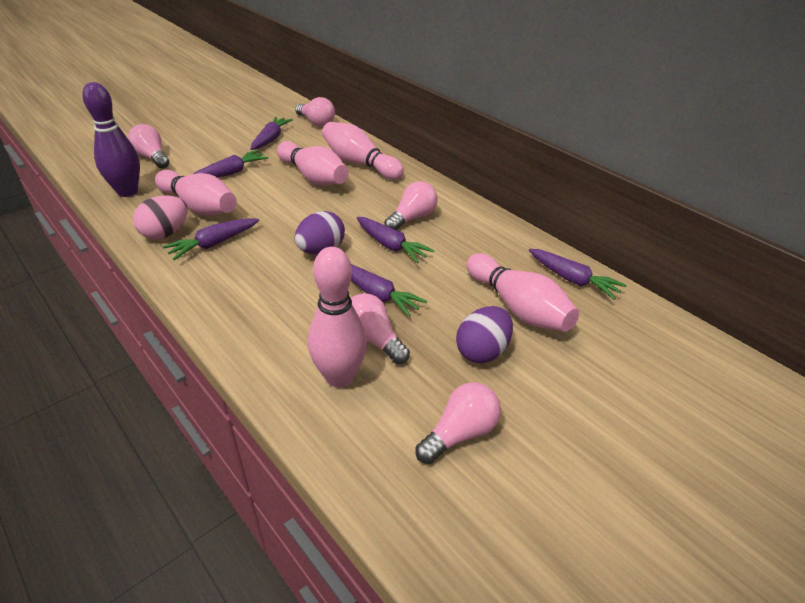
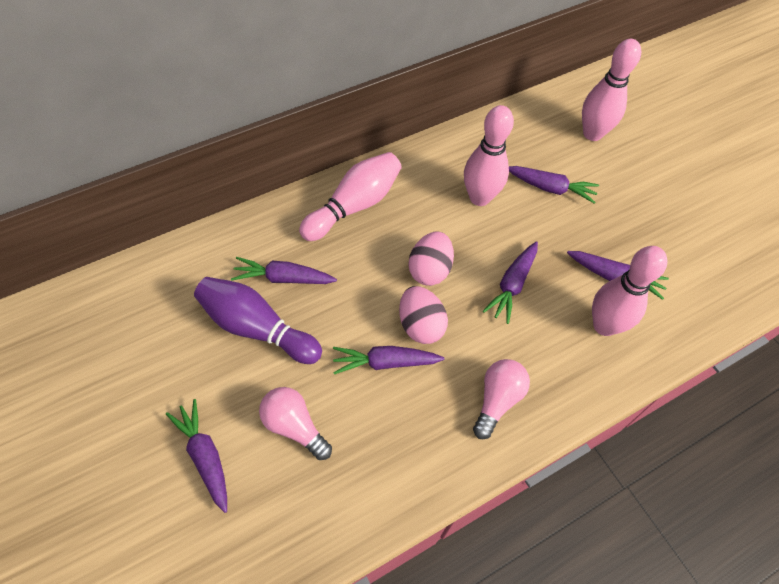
pink bowling pin: 5 -> 4
pink egg: 1 -> 2
pink light bulb: 5 -> 2
purple egg: 2 -> 0

